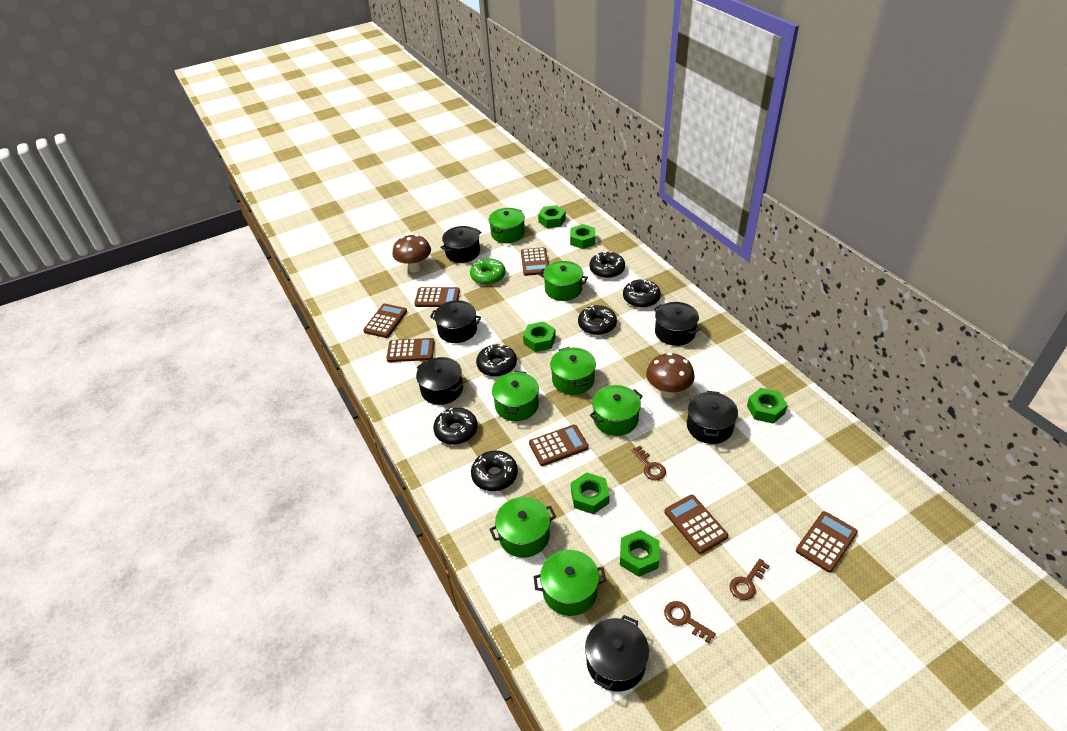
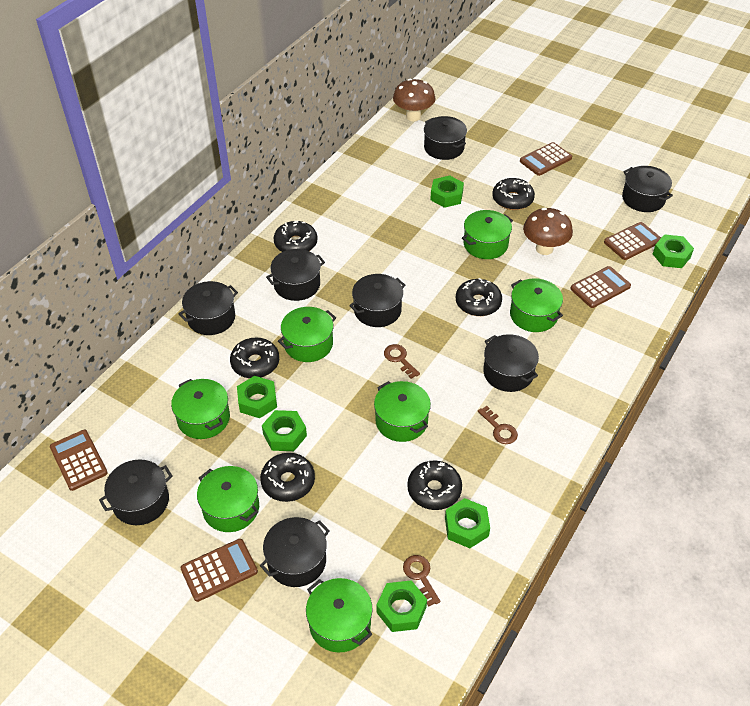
black pot: 6 -> 8
brown calculator: 7 -> 5
green donut: 1 -> 0

